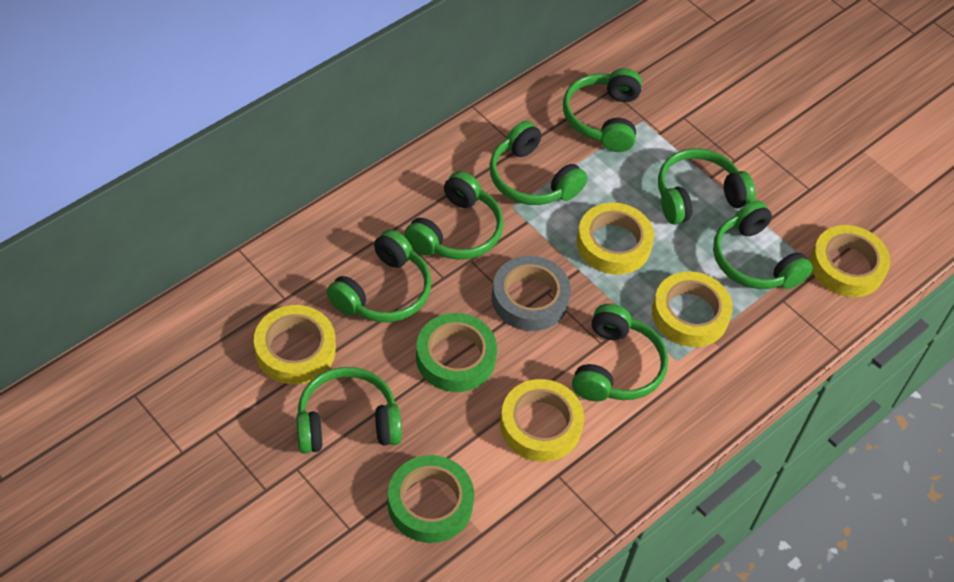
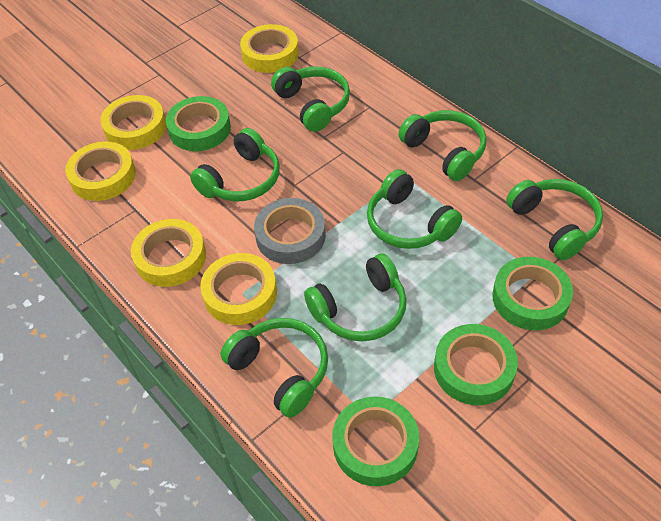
green headphones: 8 -> 7
green tape: 2 -> 4

